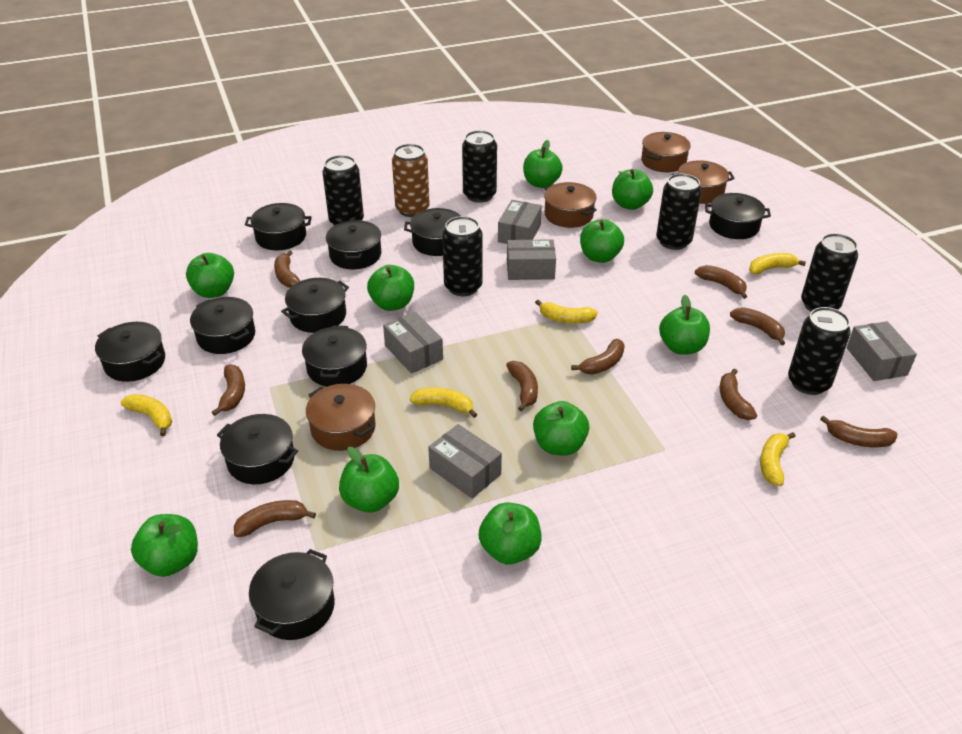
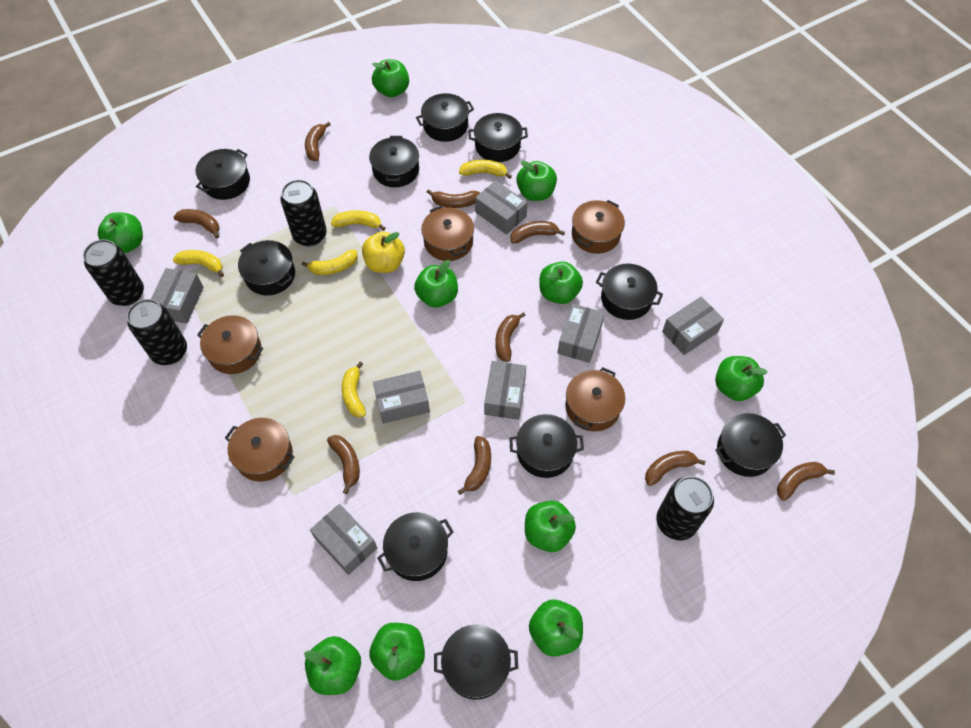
black can: 6 -> 4
brown can: 1 -> 0
brown pot: 4 -> 5
grey box: 5 -> 7
yellow apple: 0 -> 1

